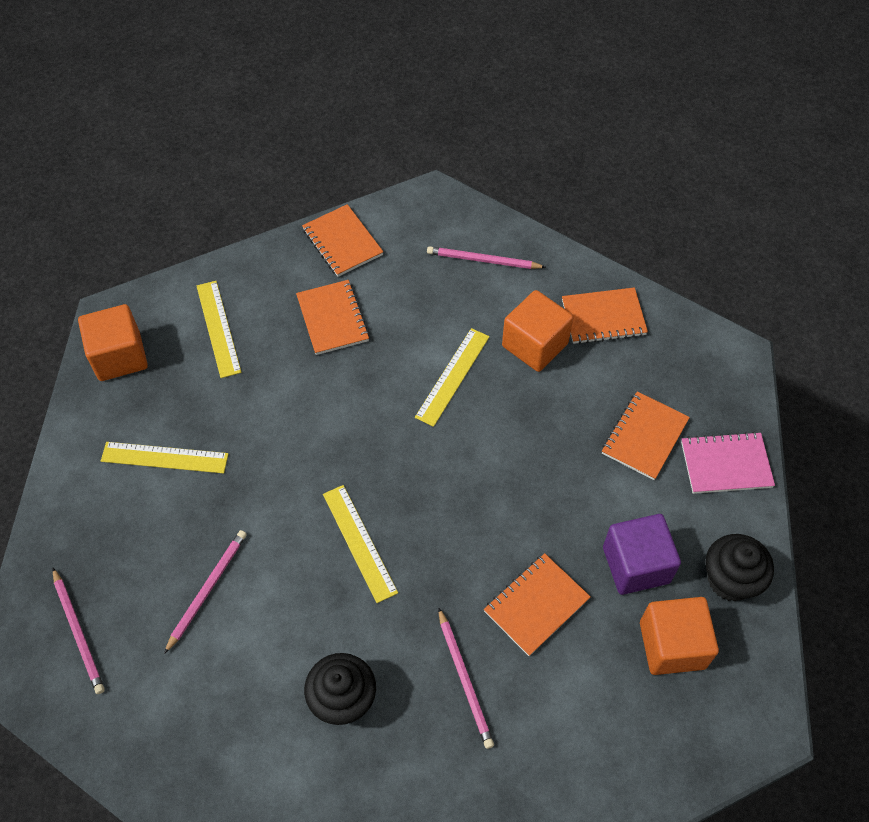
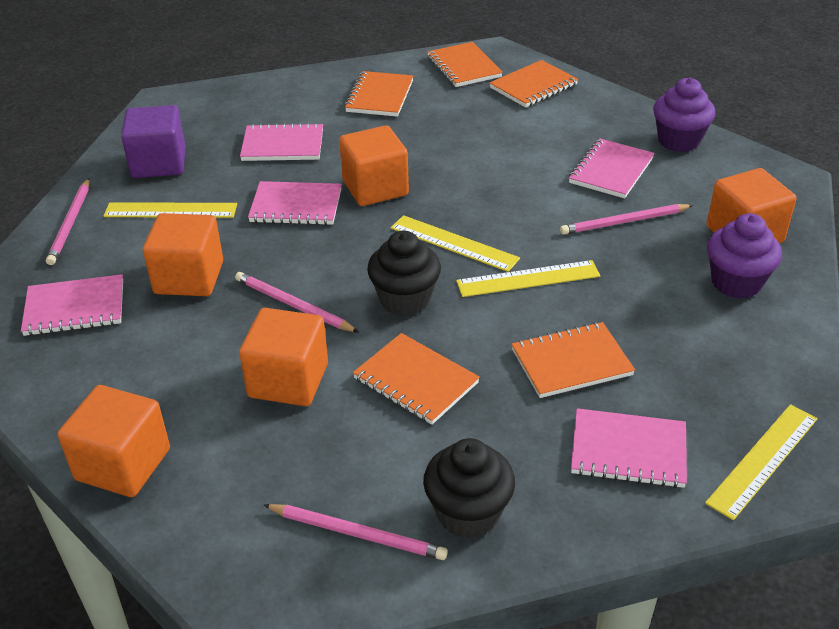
orange cube: 3 -> 5
pink notebook: 1 -> 5
purple cupcake: 0 -> 2

